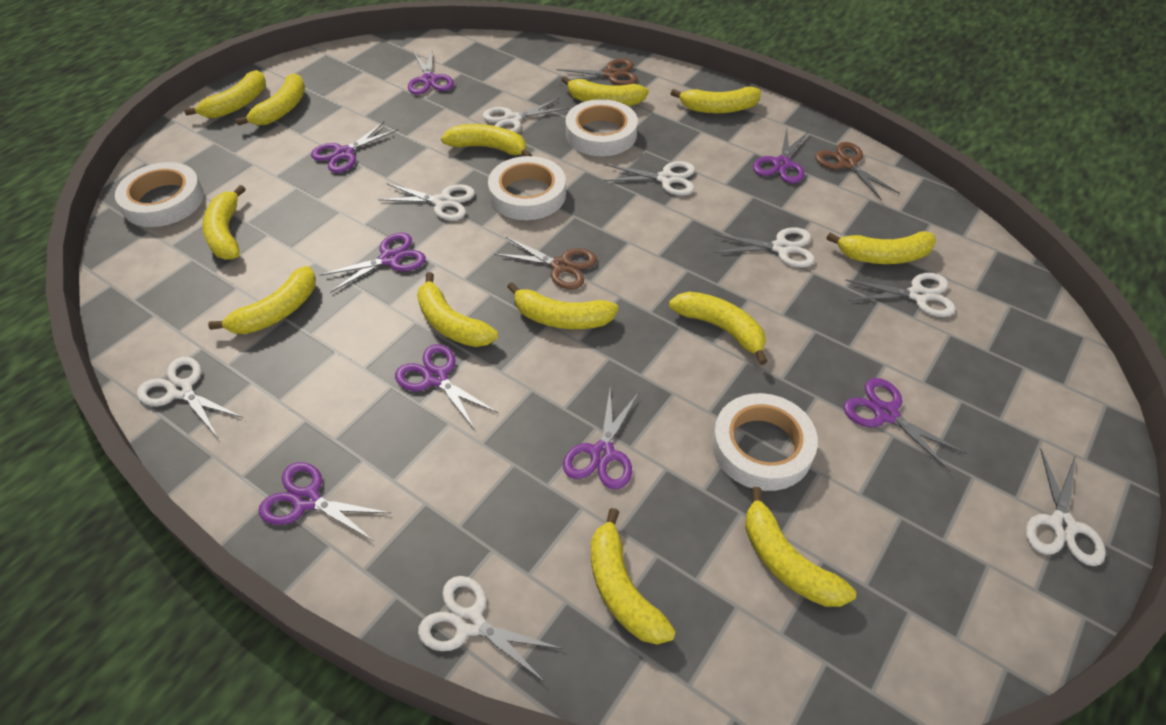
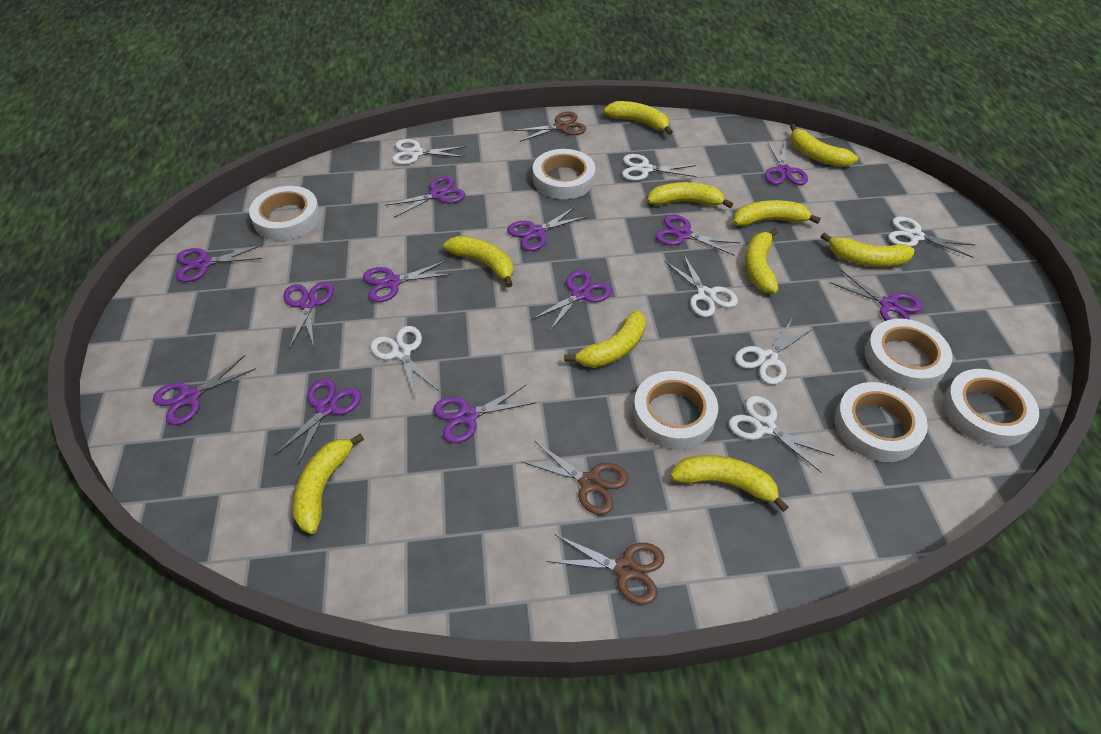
purple scissors: 8 -> 12
white scissors: 8 -> 7
white tape: 4 -> 6
yellow banana: 13 -> 10

